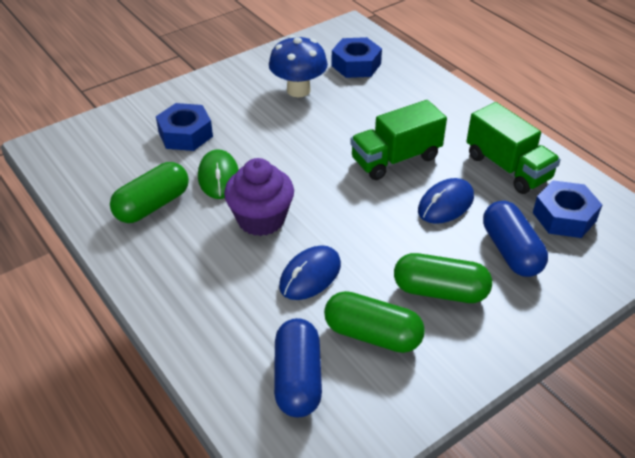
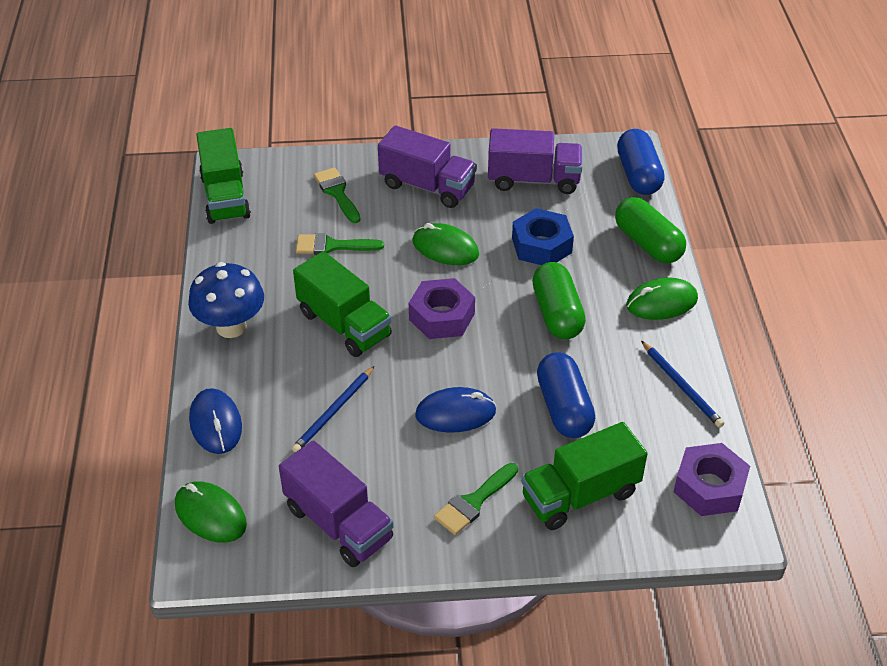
blue nut: 3 -> 1
blue pencil: 0 -> 2
green brush: 0 -> 3
green capsule: 3 -> 2
green mouse: 1 -> 3
green truck: 2 -> 3
purple cupcake: 1 -> 0
purple nut: 0 -> 2
purple truck: 0 -> 3

